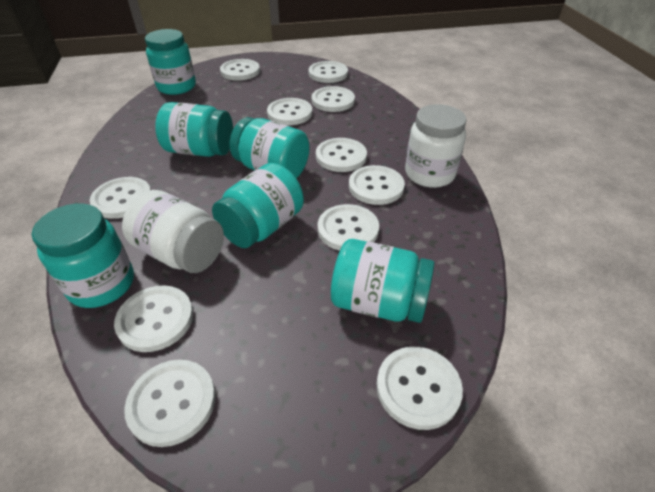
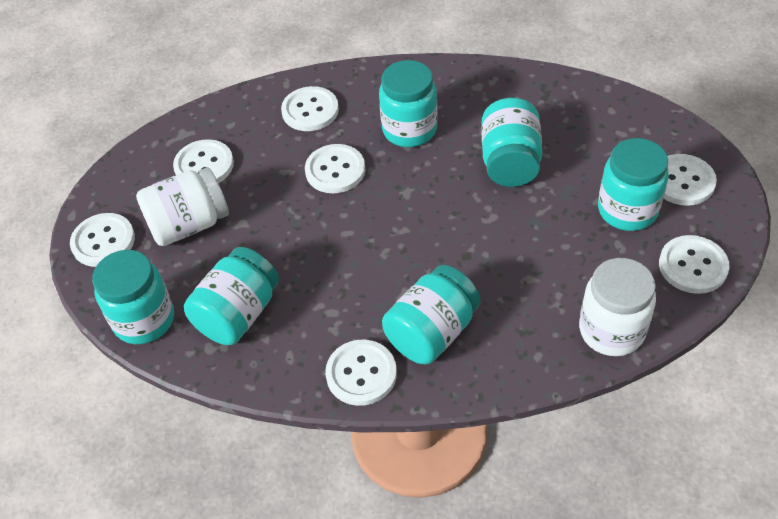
white button: 11 -> 7

